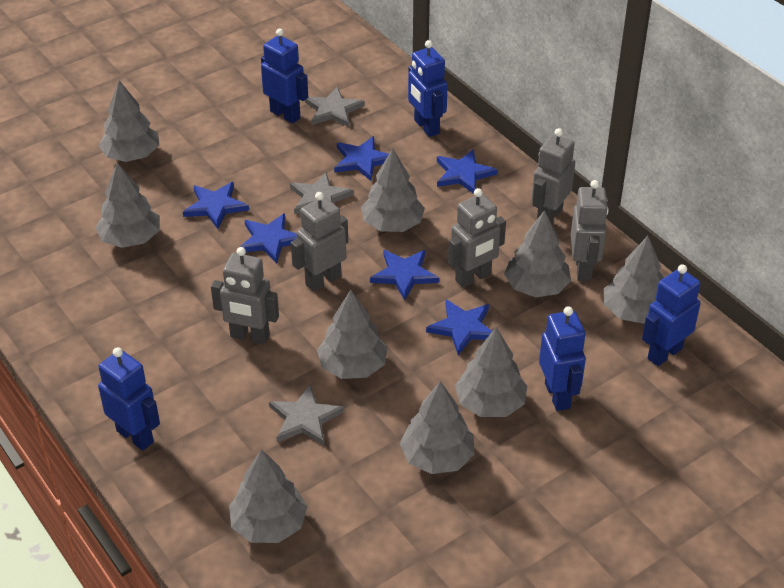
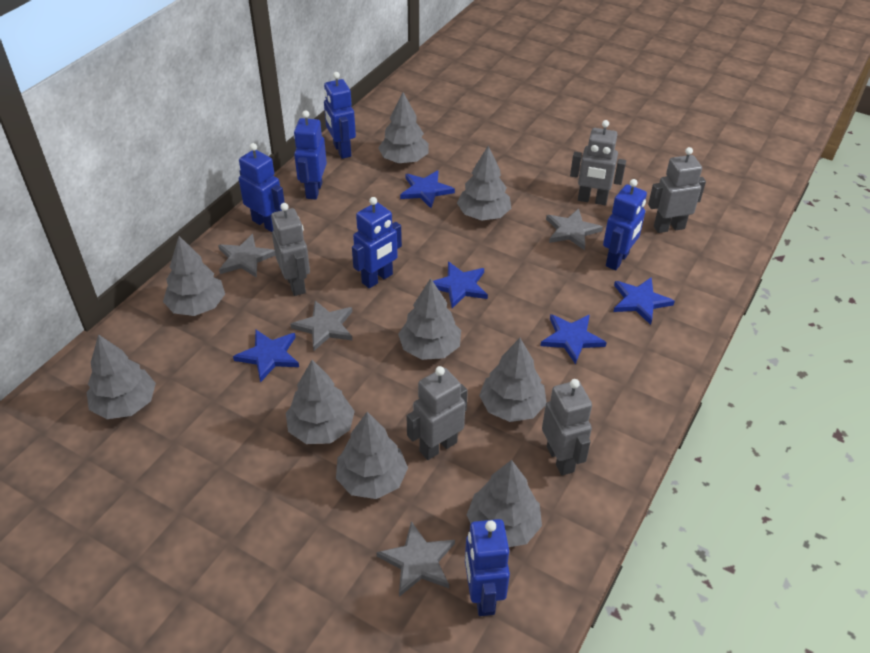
blue robot: 5 -> 6
blue star: 6 -> 5
grey star: 3 -> 4

